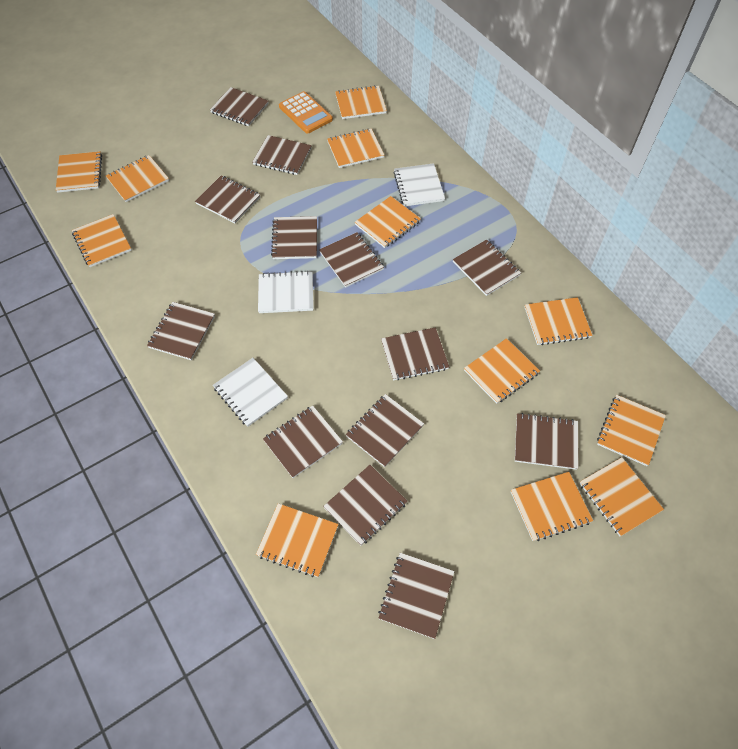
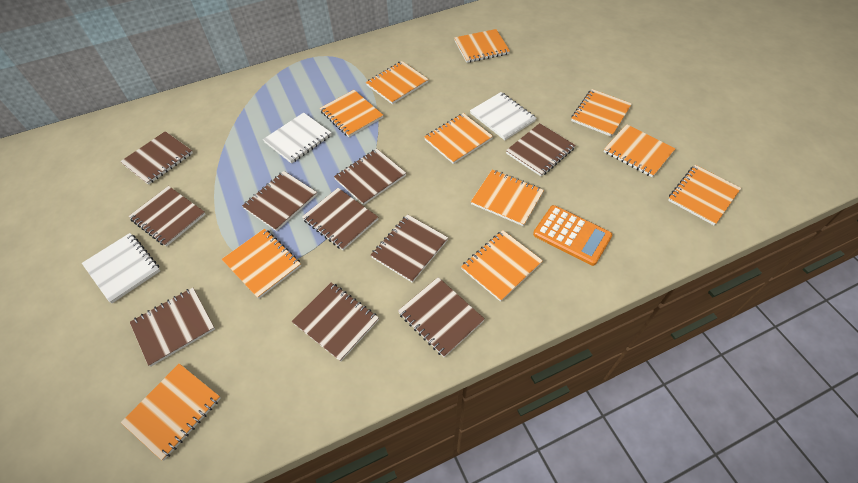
brown notebook: 13 -> 10
orange notebook: 12 -> 11

